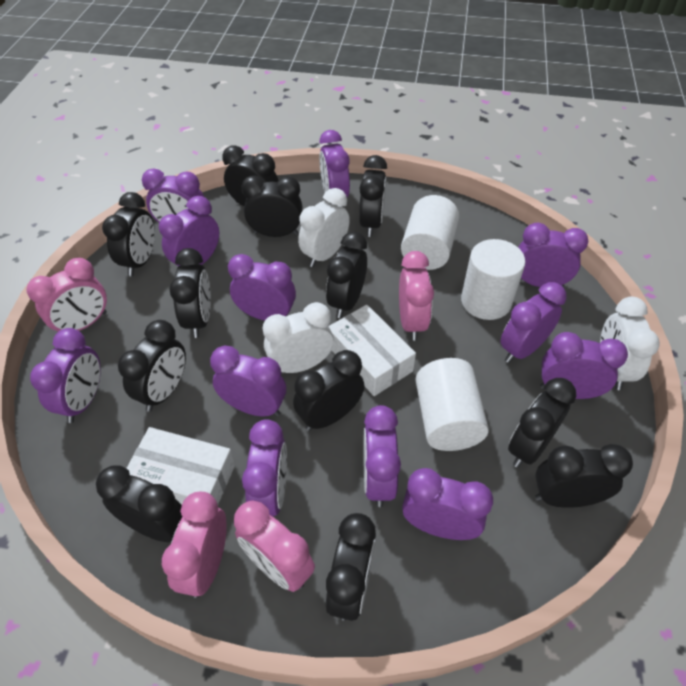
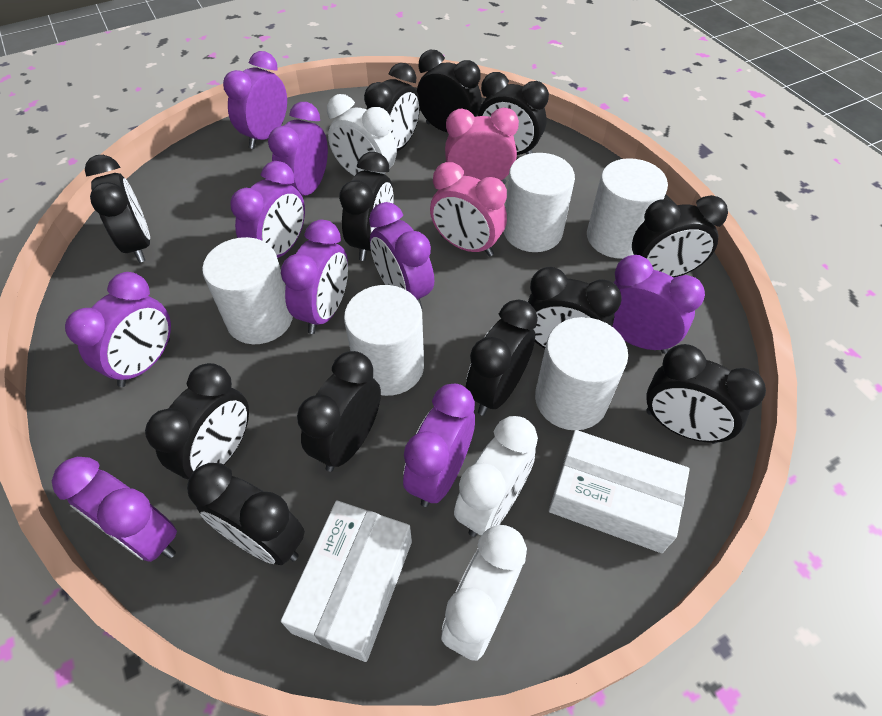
pink clock: 4 -> 2
purple clock: 12 -> 9
white cylinder: 3 -> 5

